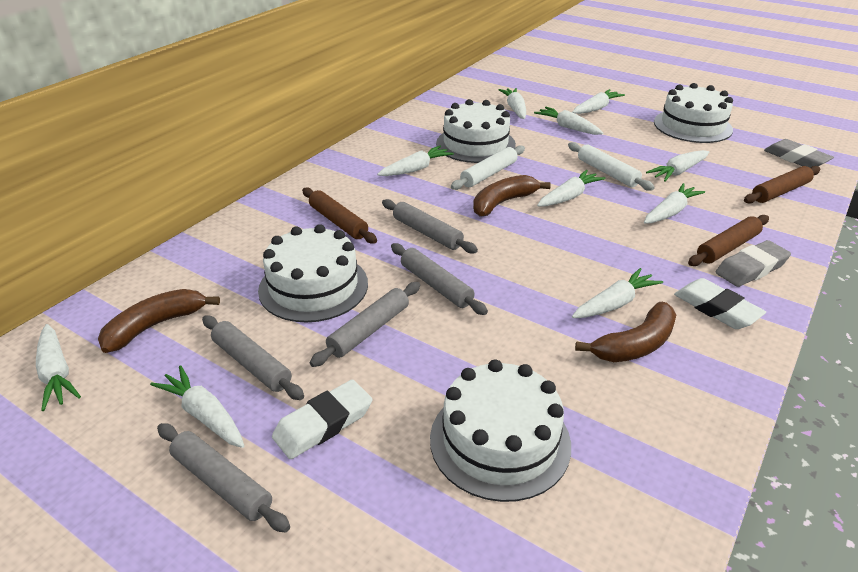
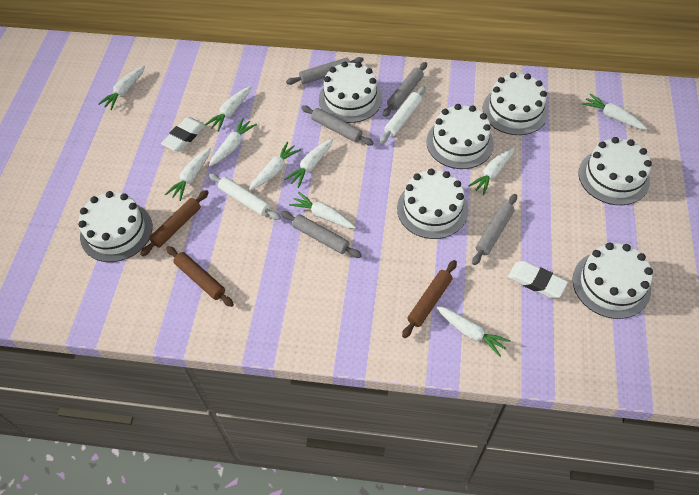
brown banana: 3 -> 0
grey eraser: 2 -> 0
white cake: 4 -> 7

